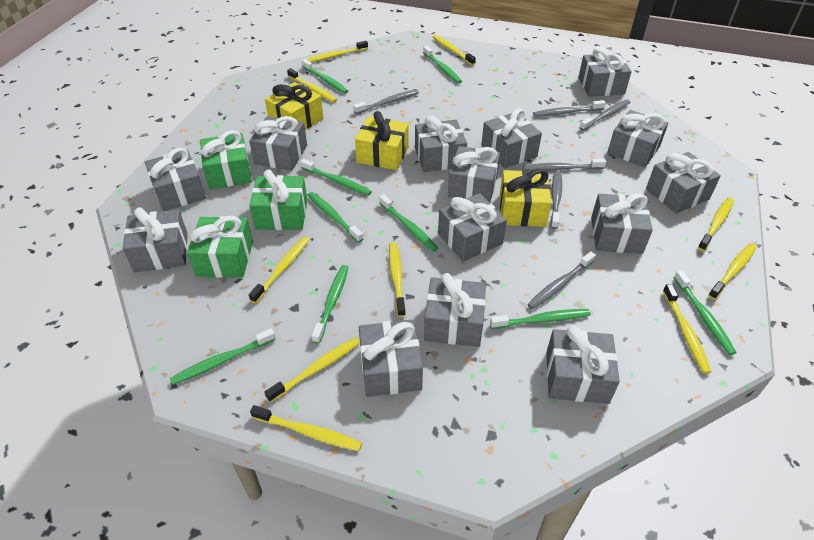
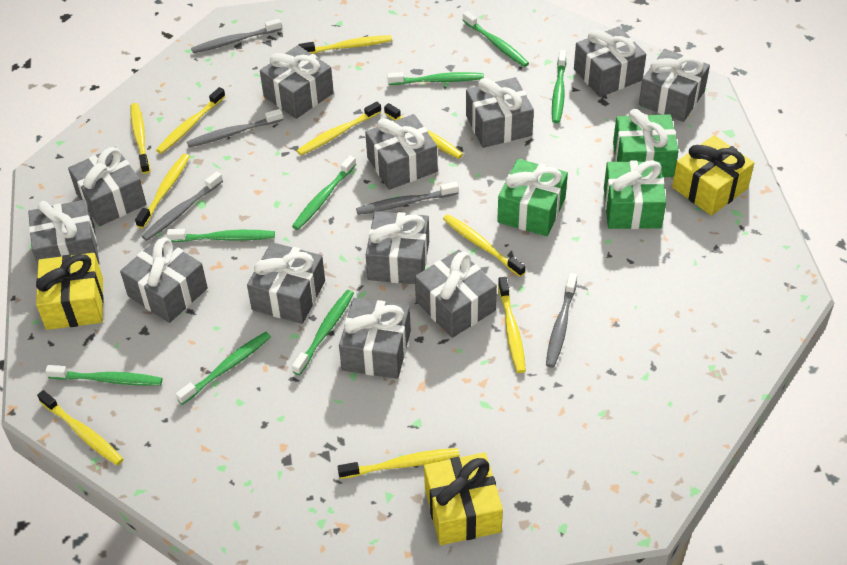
green toothbrush: 9 -> 8
grey gift: 14 -> 12
grey toothbrush: 6 -> 5

